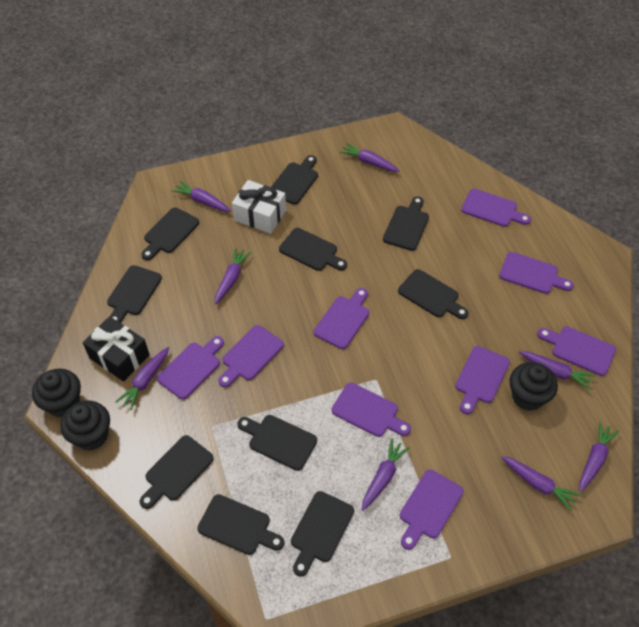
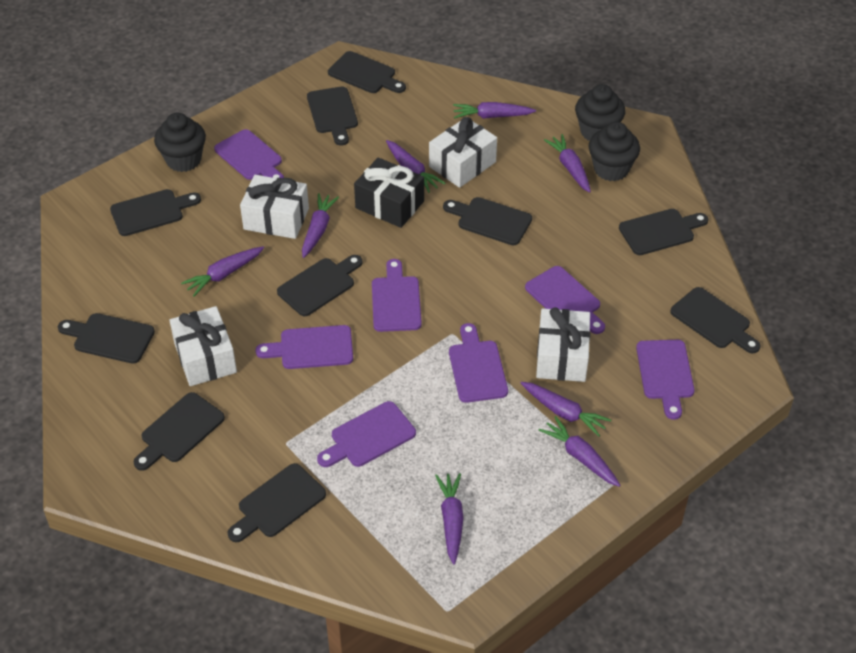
purple cutting board: 9 -> 7
white gift: 1 -> 4

